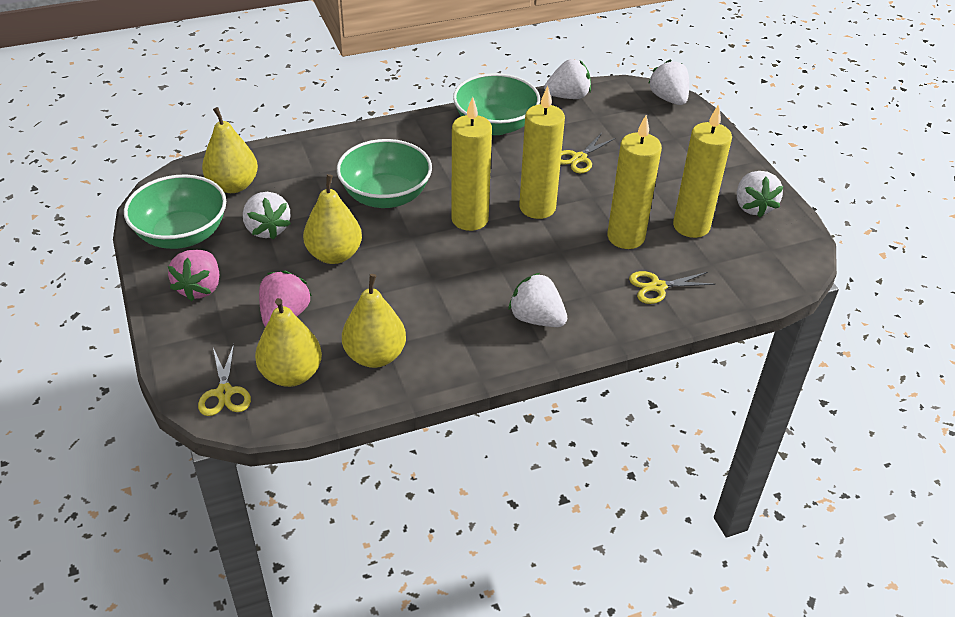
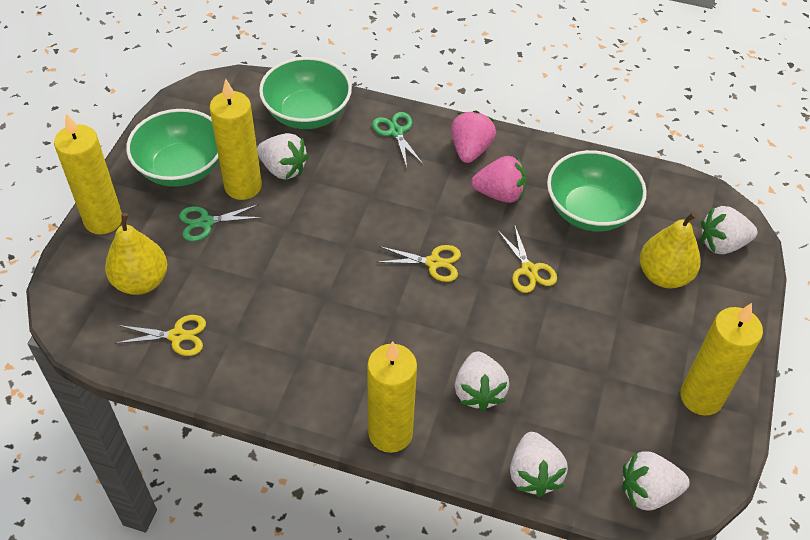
green scissors: 0 -> 2
yellow pear: 4 -> 2

